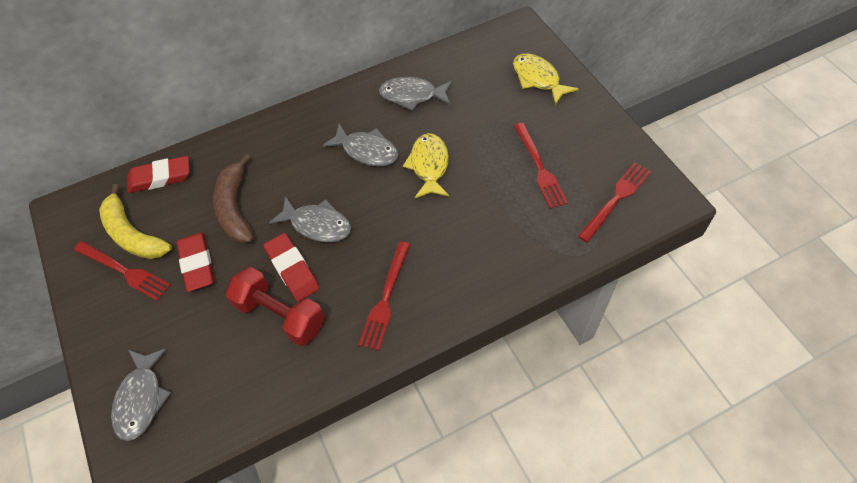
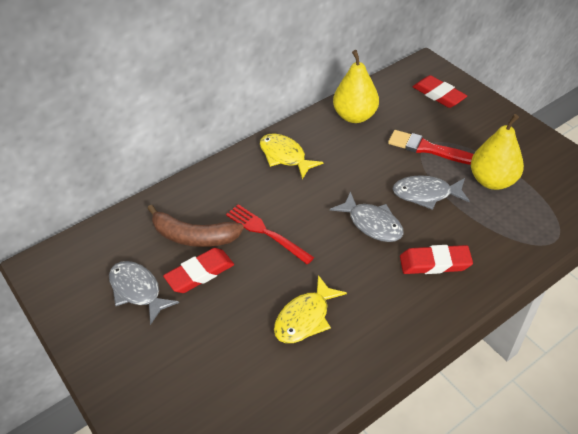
grey fish: 4 -> 3
red brush: 0 -> 1
red dumbbell: 1 -> 0
red fork: 4 -> 1
yellow banana: 1 -> 0
yellow pear: 0 -> 2

